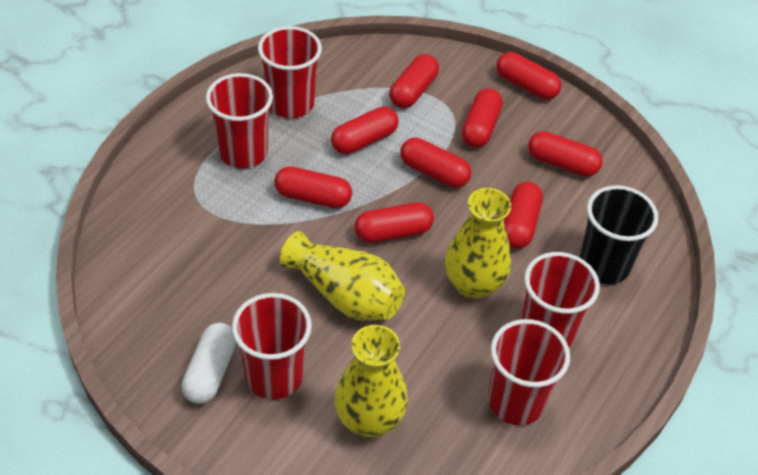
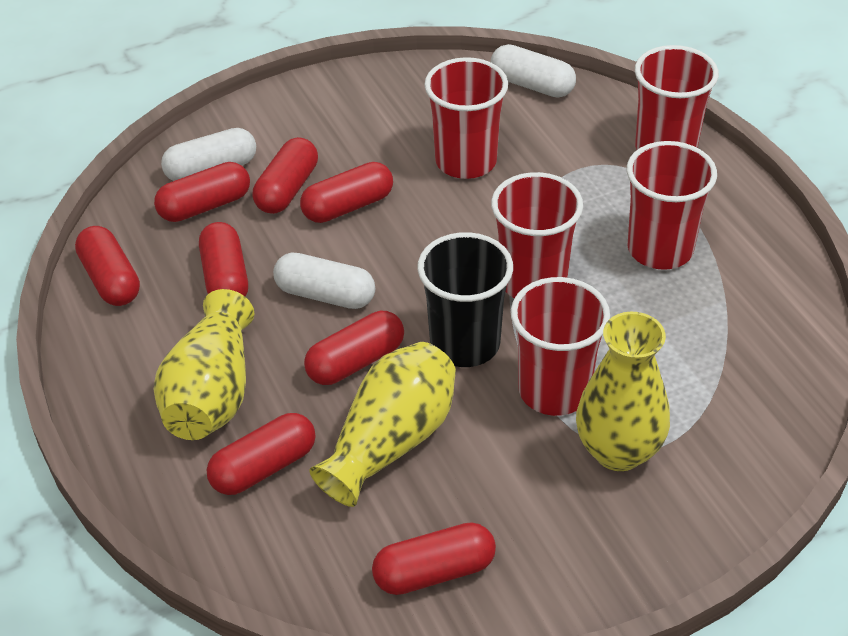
red capsule: 9 -> 8
white capsule: 1 -> 3

